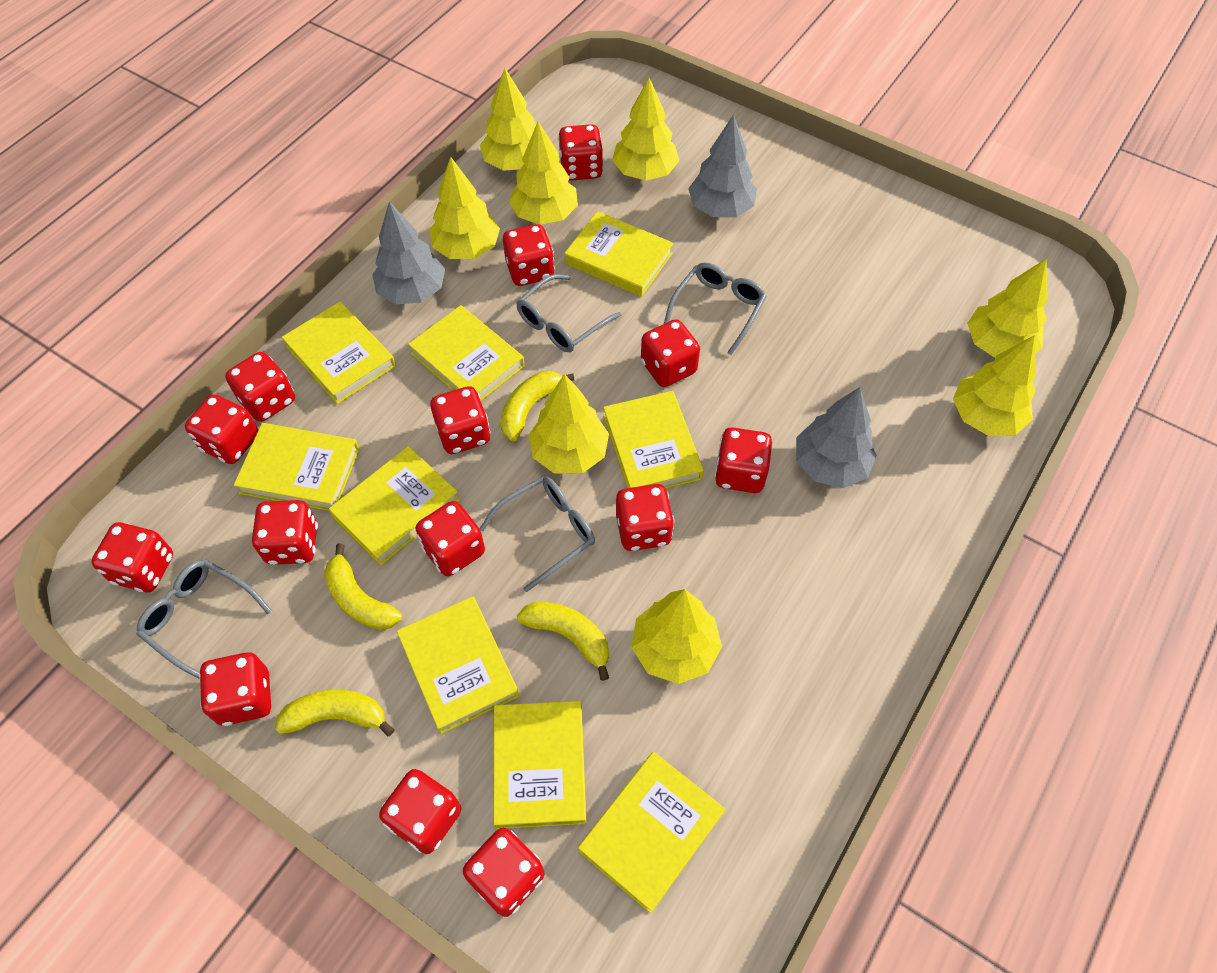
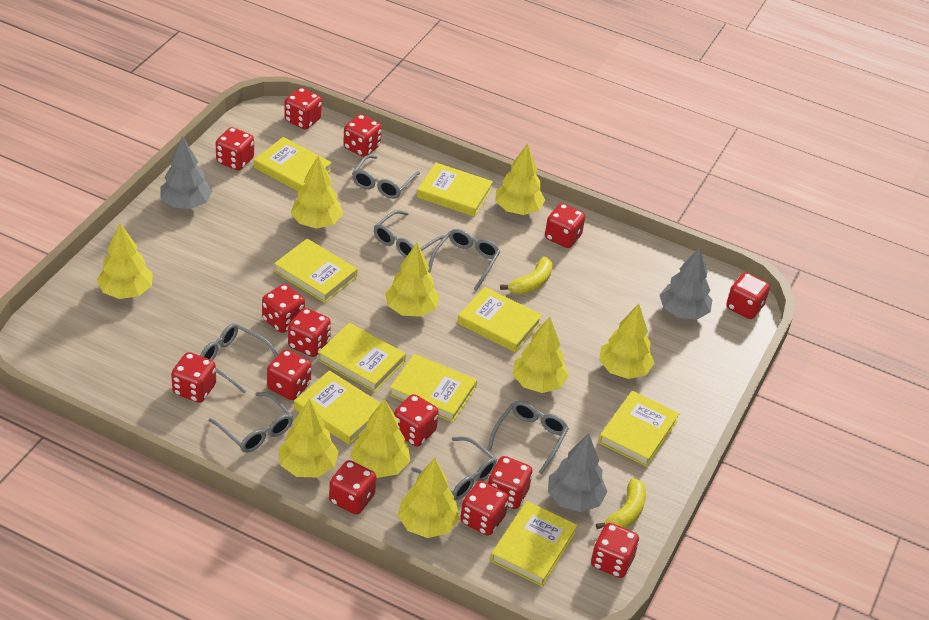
grey glasses: 4 -> 7
yellow banana: 4 -> 2
yellow tree: 8 -> 9

